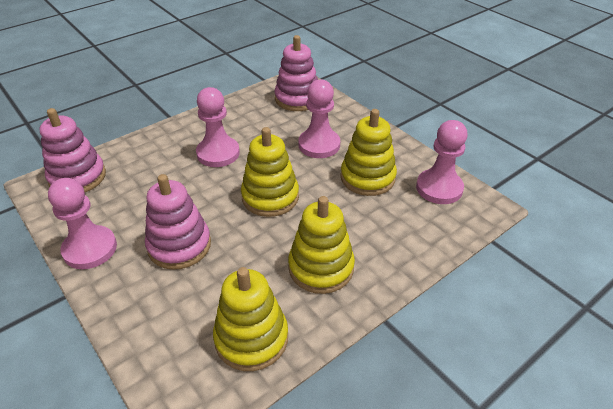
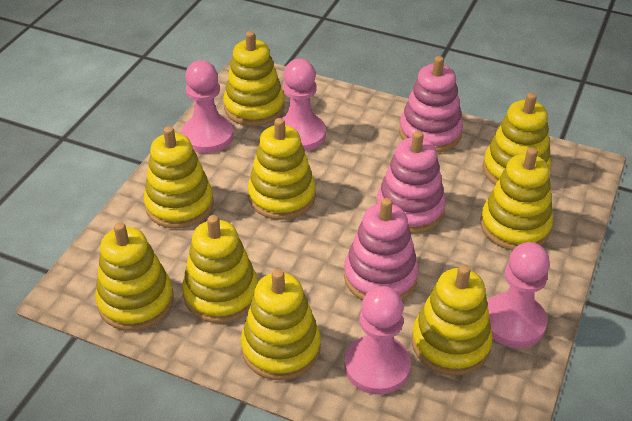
yellow stacking toy: 4 -> 9

